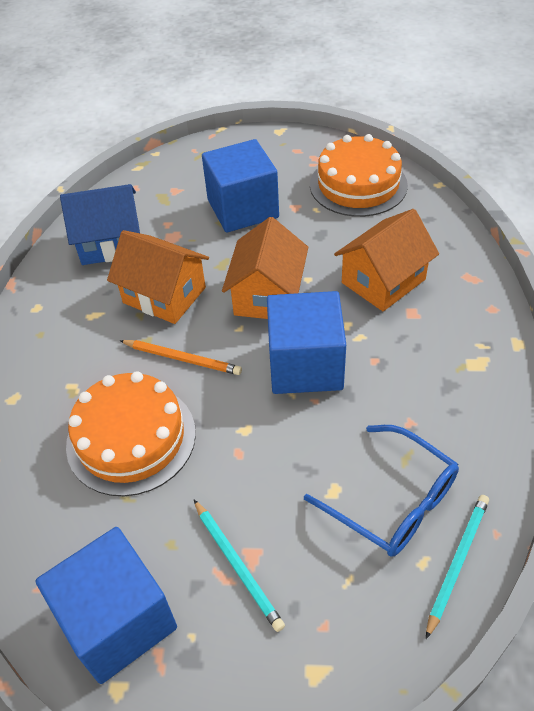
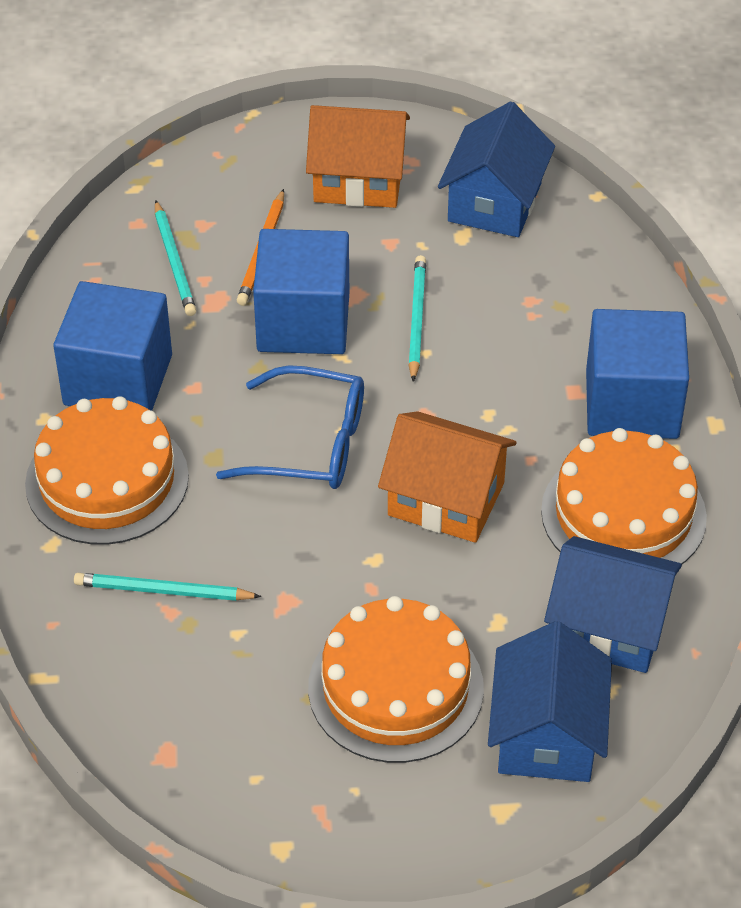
blue house: 1 -> 3
orange cake: 2 -> 3
orange house: 3 -> 2
turquoise pencil: 2 -> 3

